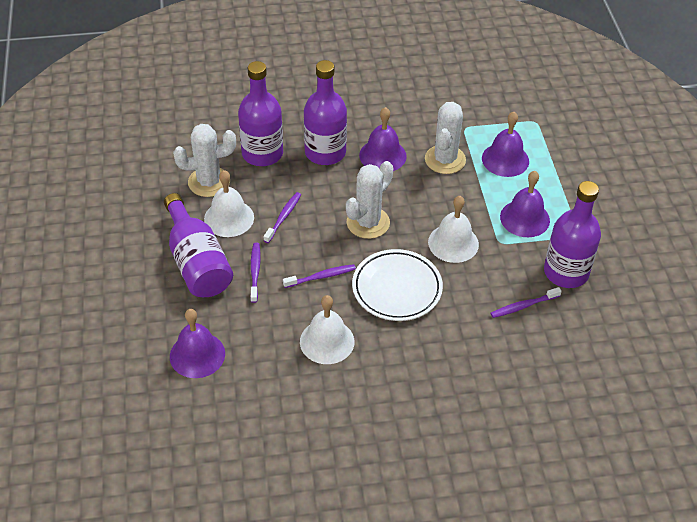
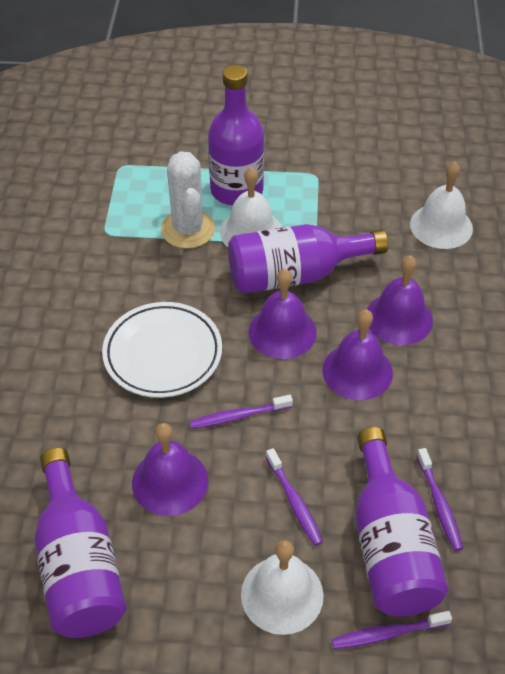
white cactus: 3 -> 1

